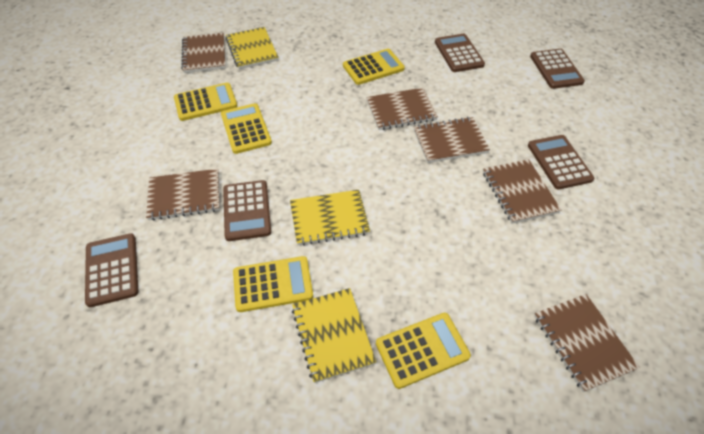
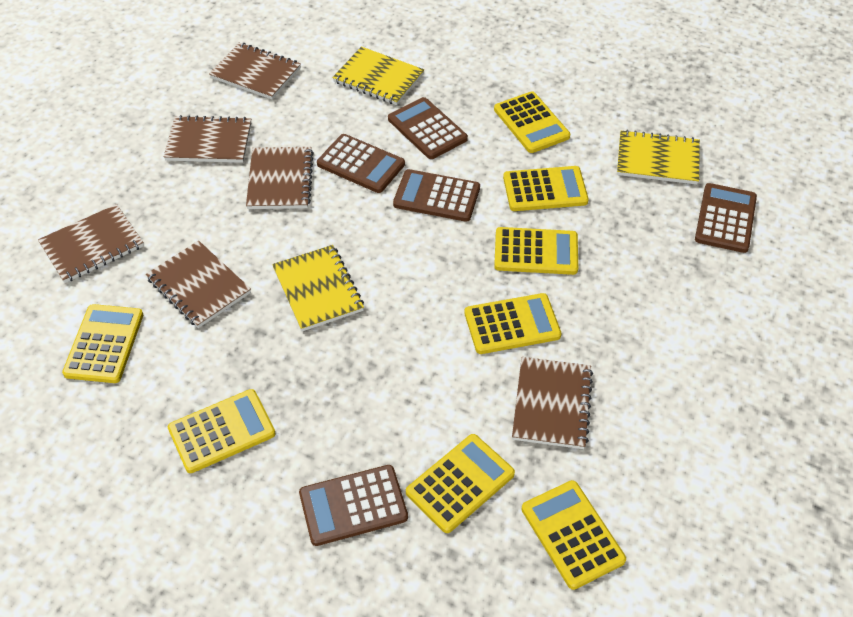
yellow calculator: 5 -> 8

